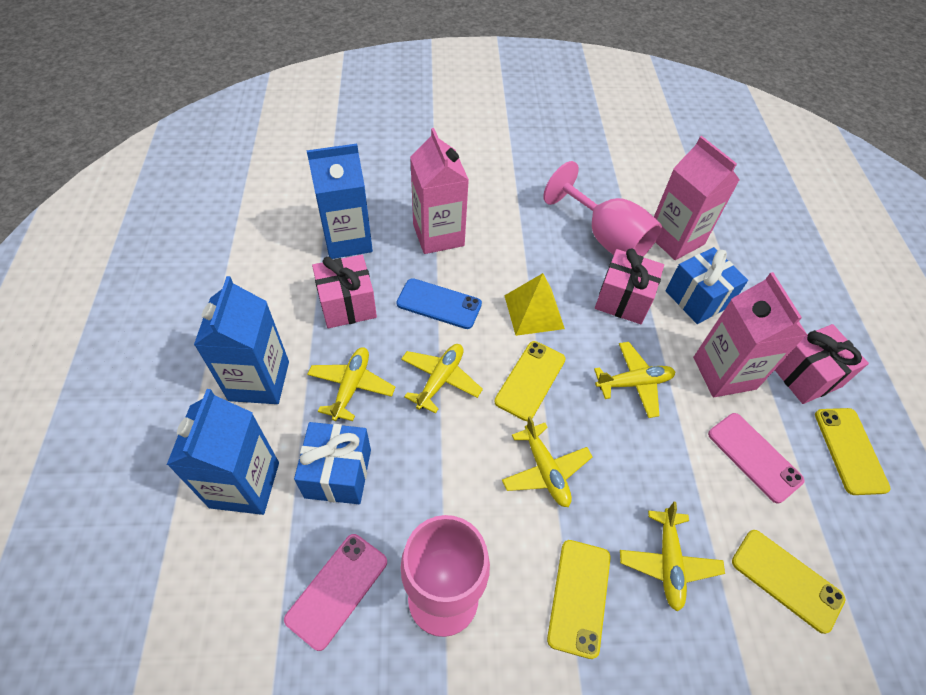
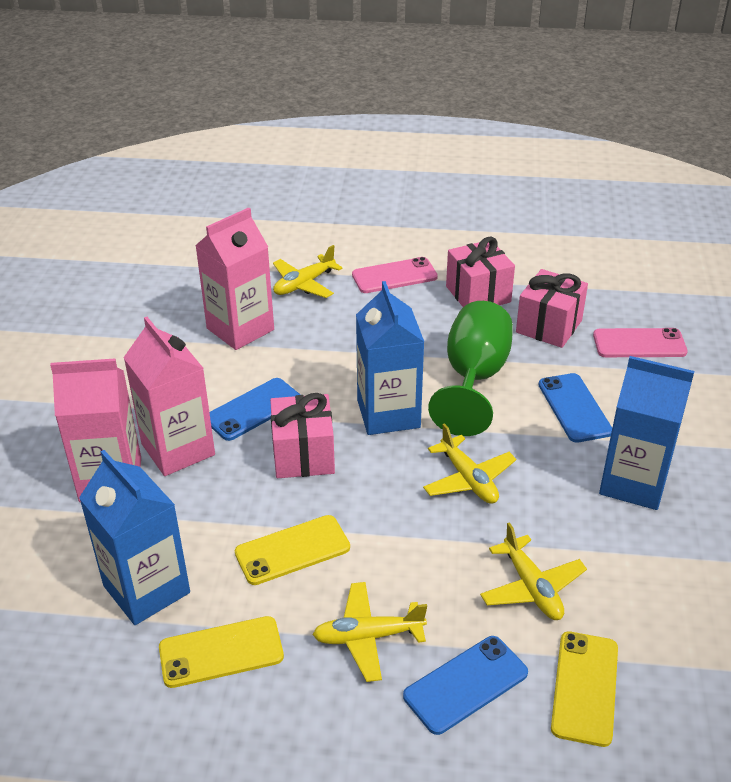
blue gift: 2 -> 0
blue phone: 1 -> 3
green goblet: 0 -> 1
pink goblet: 2 -> 0
yellow phone: 4 -> 3
yellow plane: 5 -> 4
yellow pyramid: 1 -> 0

